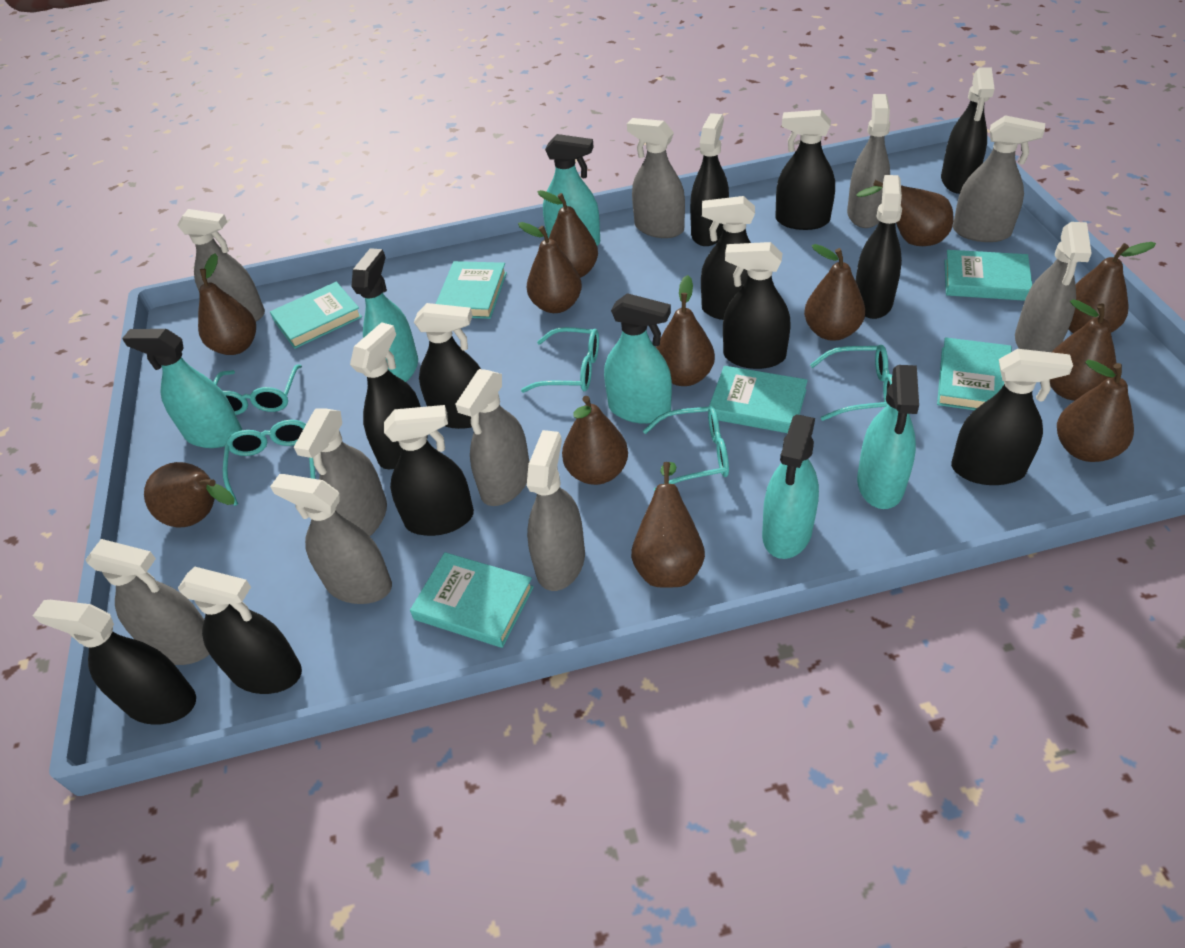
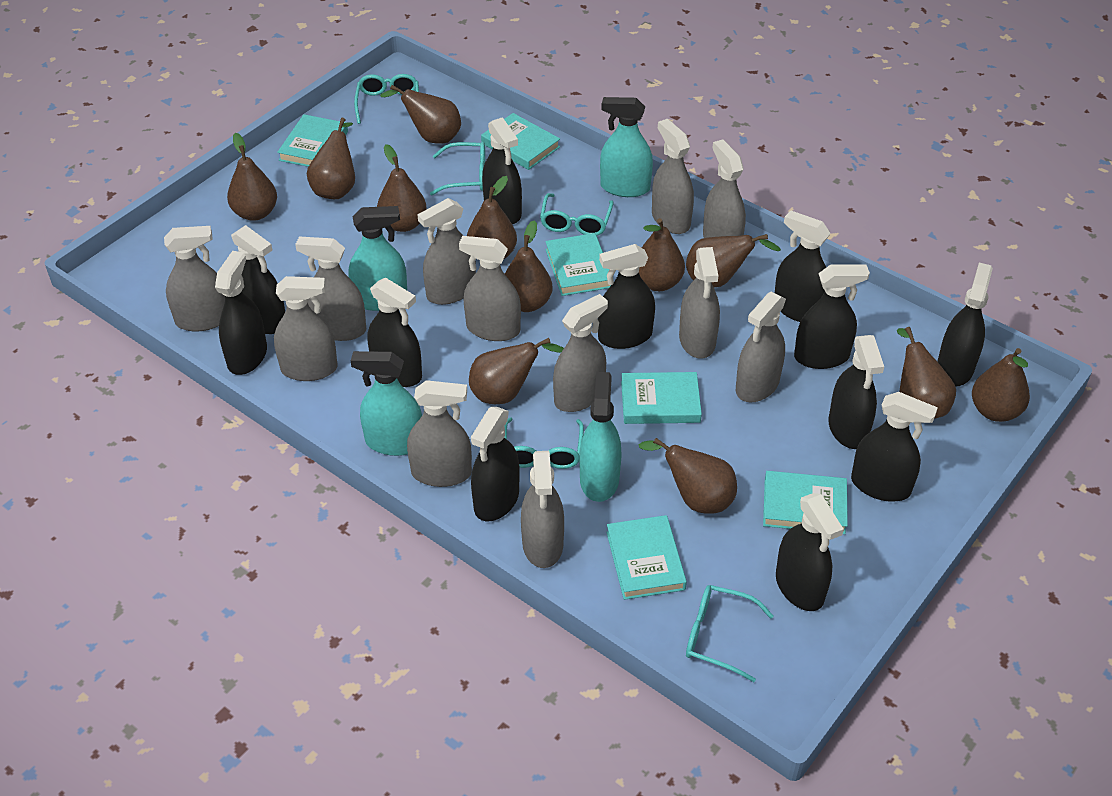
grey spray bottle: 10 -> 12
turquoise spray bottle: 6 -> 4

